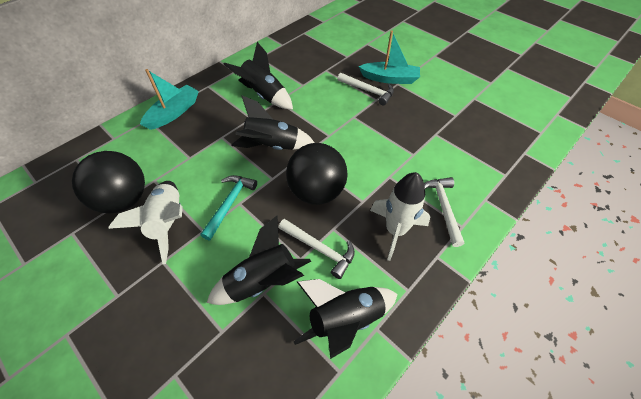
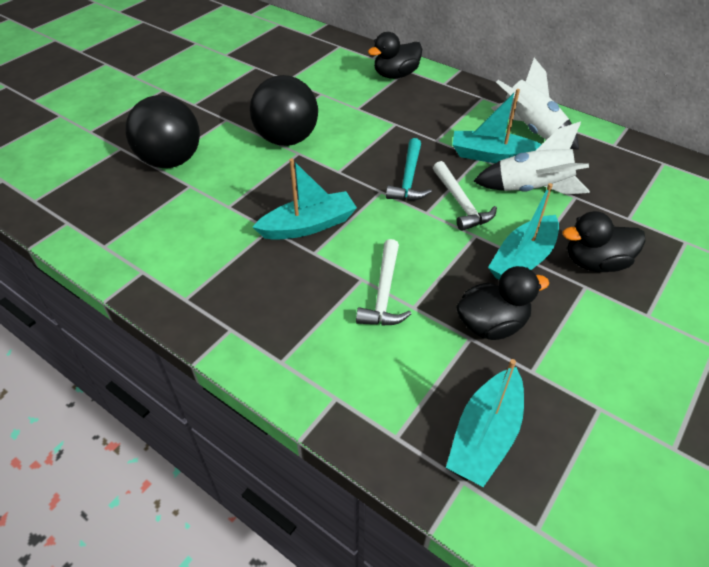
black duck: 0 -> 3
black rocket: 4 -> 0
turquoise boat: 2 -> 4
white hammer: 3 -> 2

